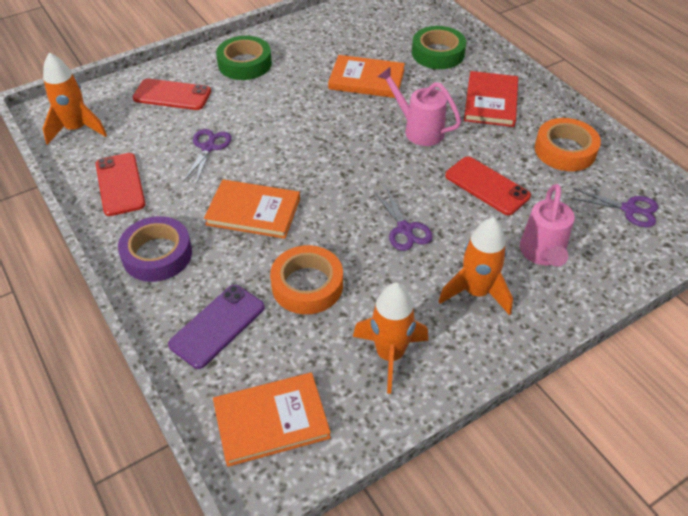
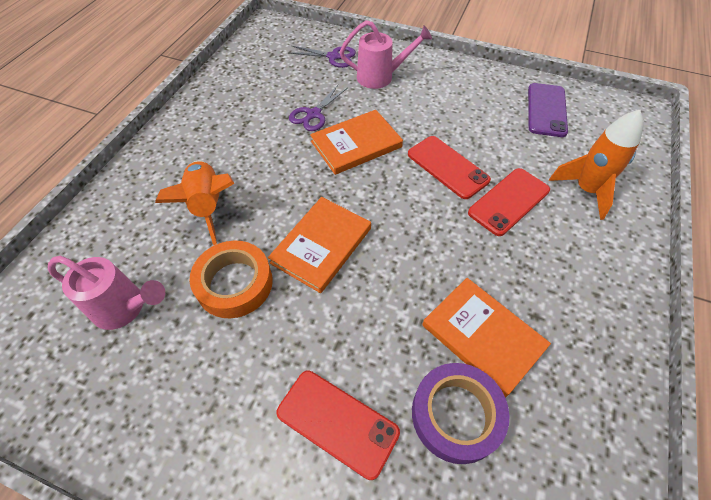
green tape: 2 -> 0
orange rocket: 3 -> 2
orange tape: 2 -> 1
purple scissors: 3 -> 2
red book: 1 -> 0

